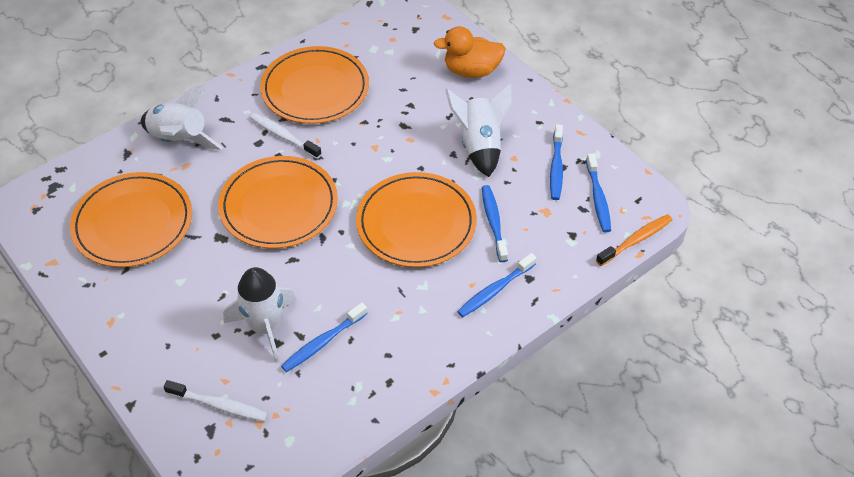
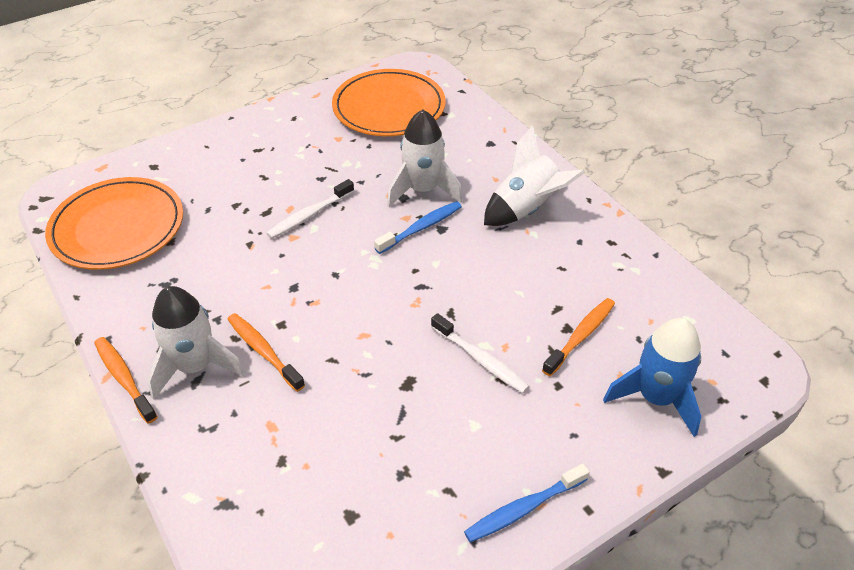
blue rocket: 0 -> 1
blue toothbrush: 5 -> 2
orange duck: 1 -> 0
orange plate: 4 -> 2
orange toothbrush: 1 -> 3

